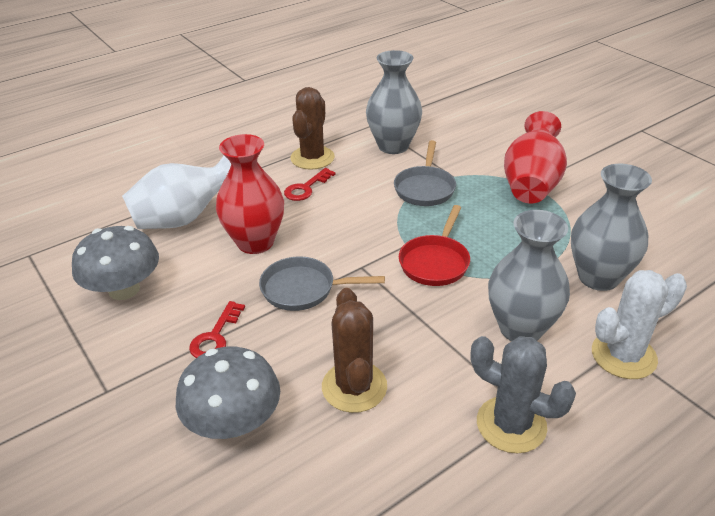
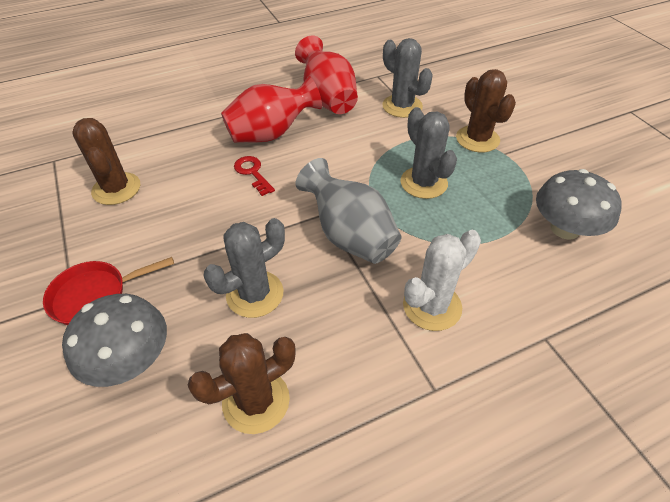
brown cactus: 2 -> 3
grey cactus: 1 -> 3
grey pan: 2 -> 0
grey vase: 3 -> 1
red key: 2 -> 1
white vase: 1 -> 0

